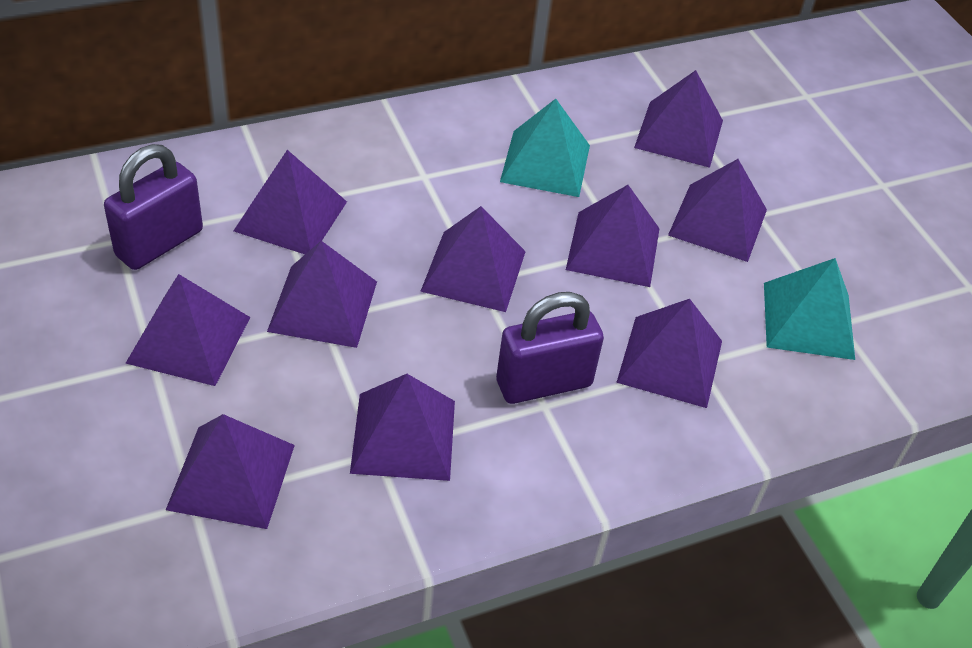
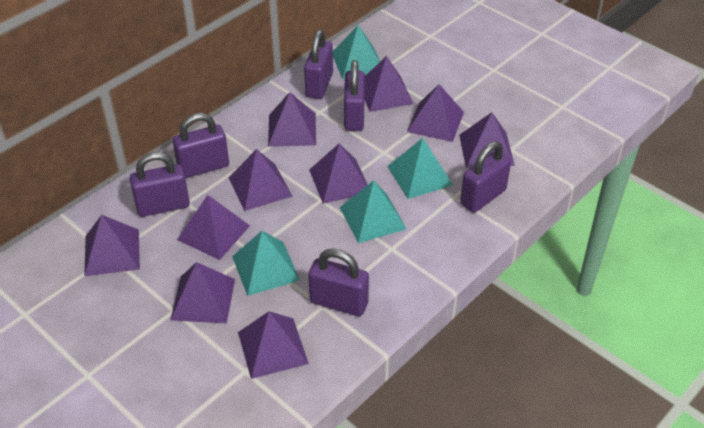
purple padlock: 2 -> 6
turquoise pyramid: 2 -> 4

